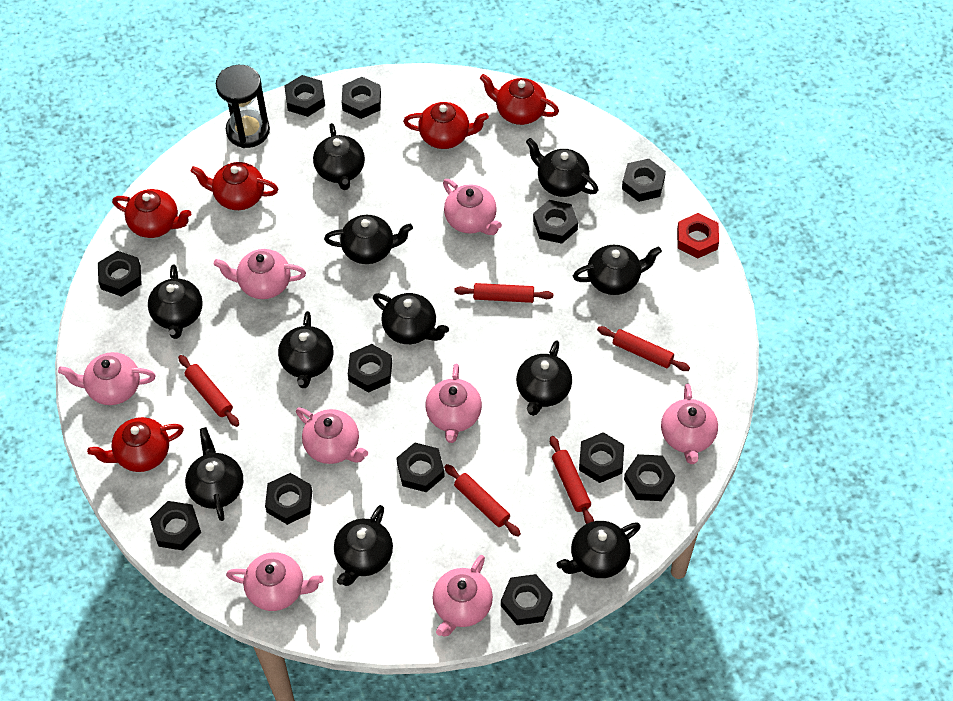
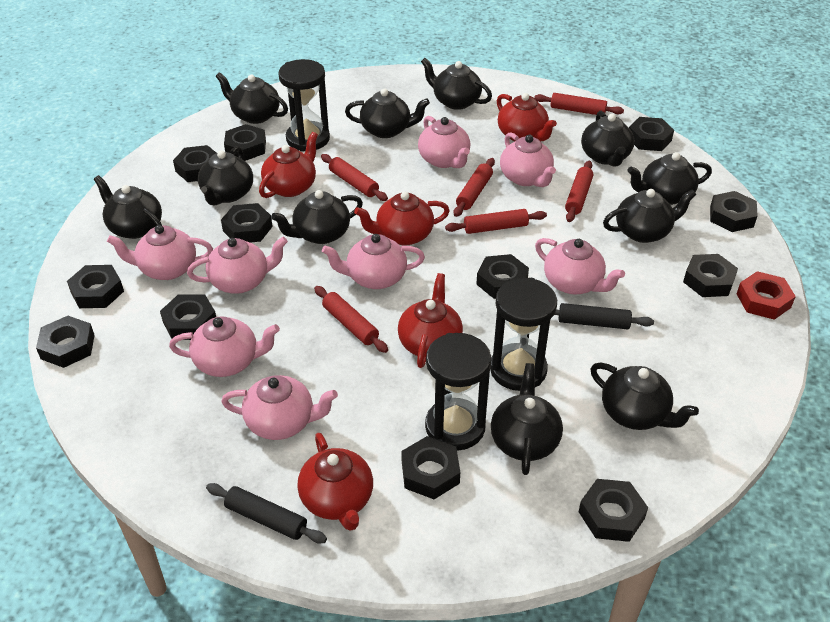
black hourglass: 1 -> 3
black rolling pin: 0 -> 2
red rolling pin: 5 -> 6

